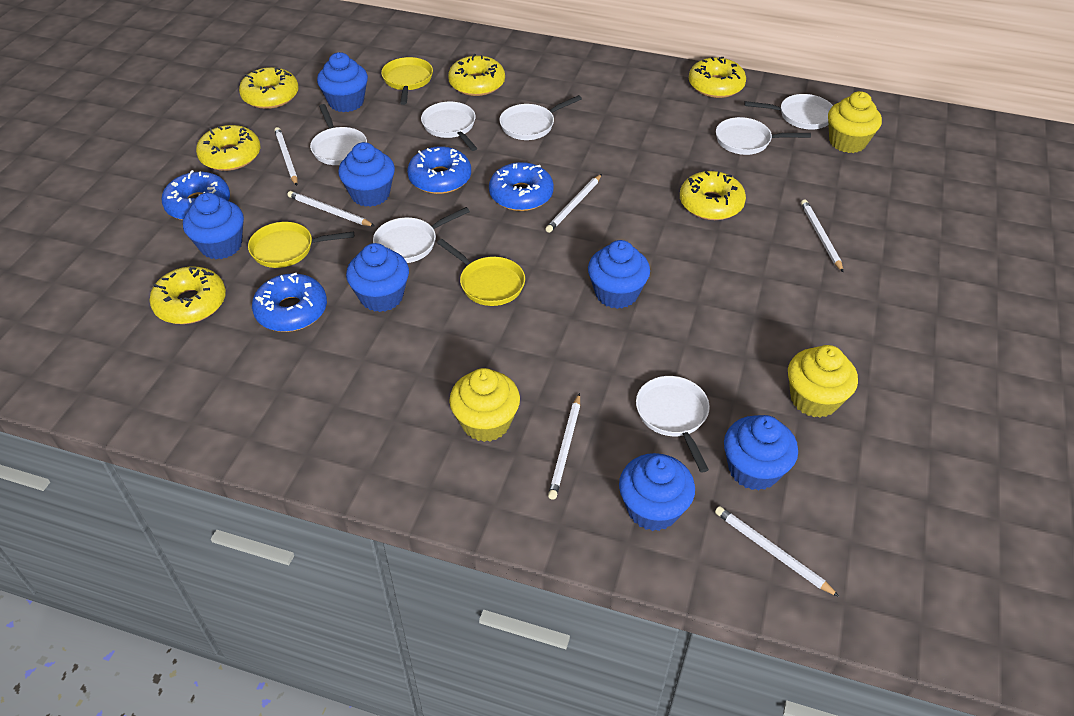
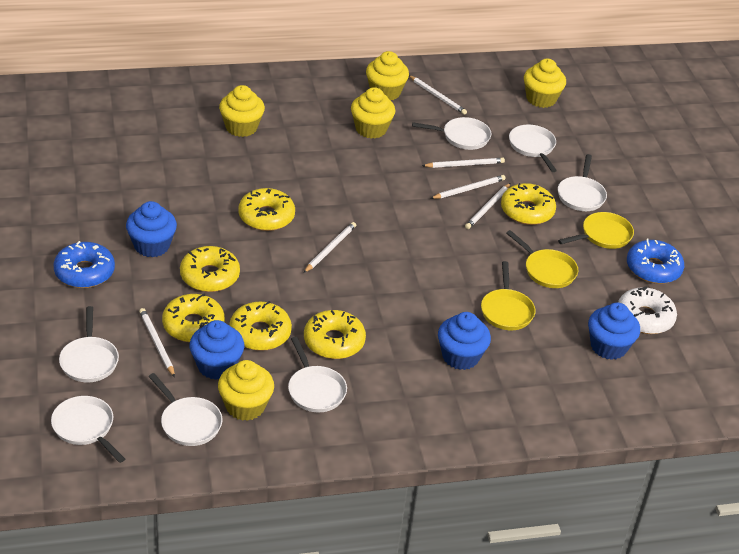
blue cupcake: 7 -> 4
blue donut: 4 -> 2
white donut: 0 -> 1
yellow cupcake: 3 -> 5

